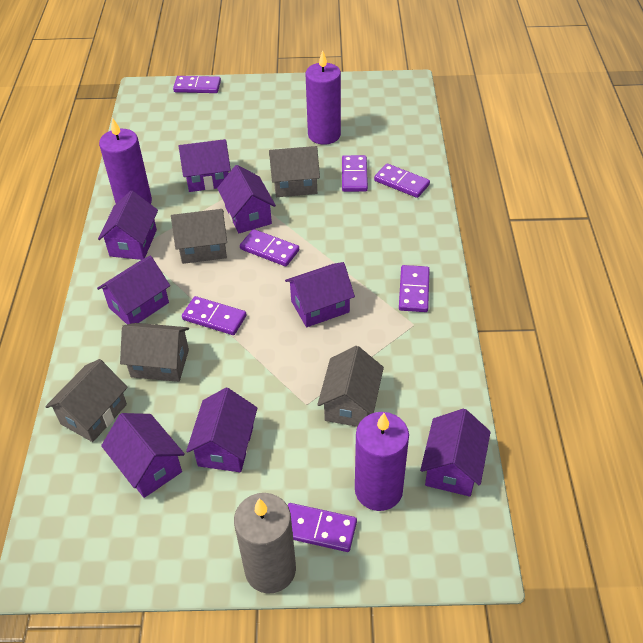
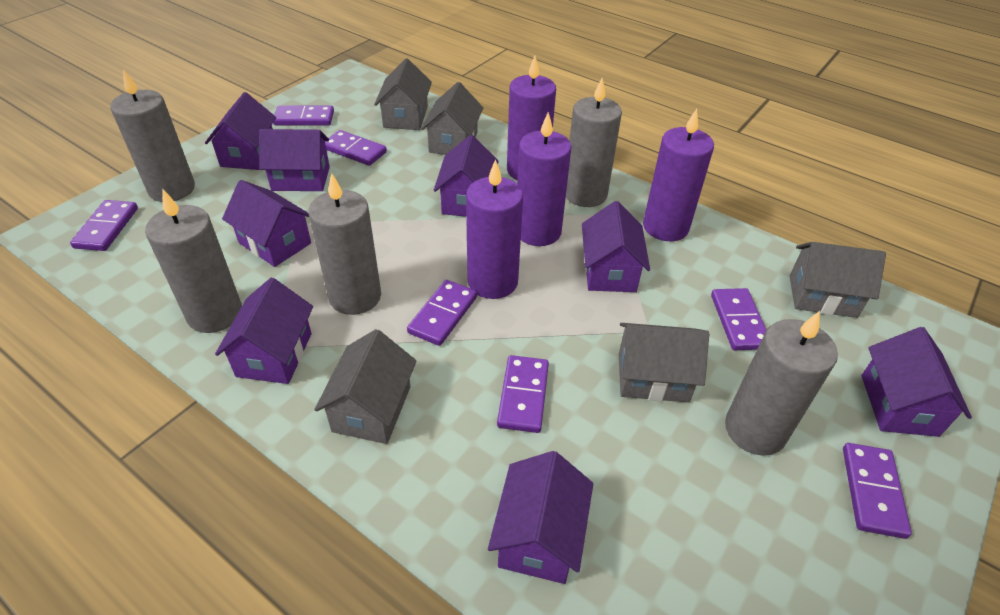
grey candle: 1 -> 5
purple candle: 3 -> 4

